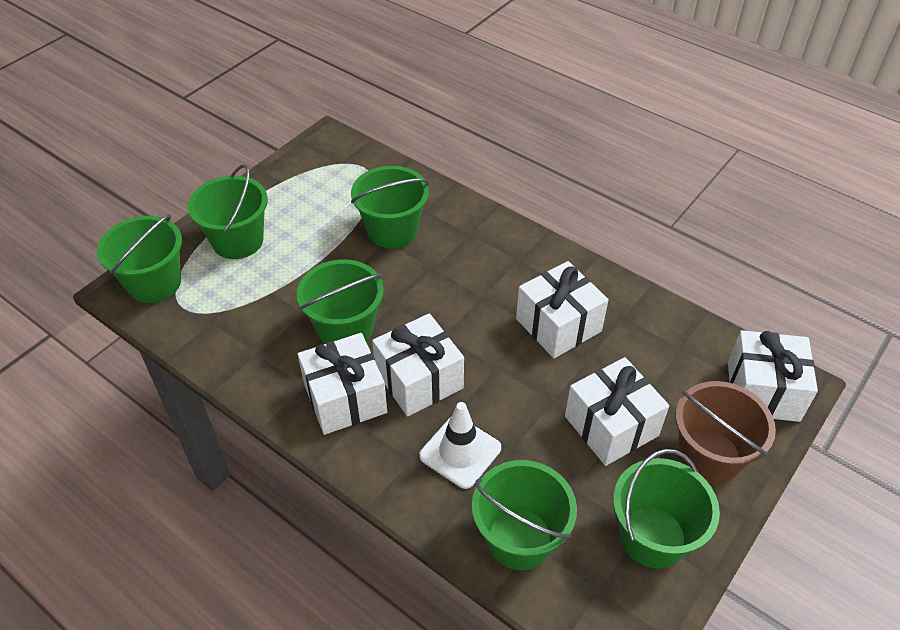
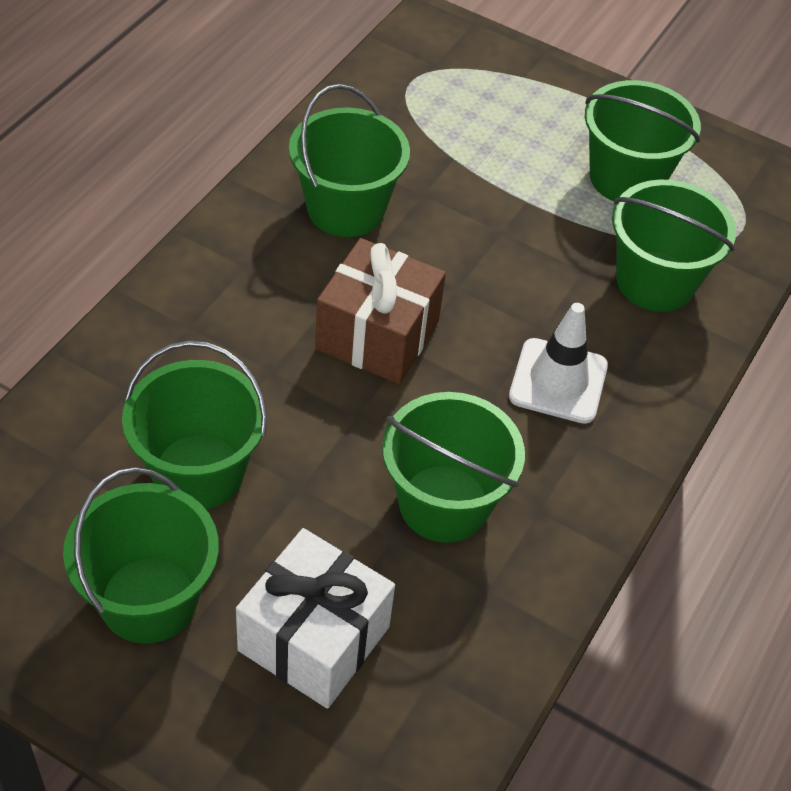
brown bucket: 1 -> 0
brown gift: 0 -> 1
white gift: 5 -> 1

